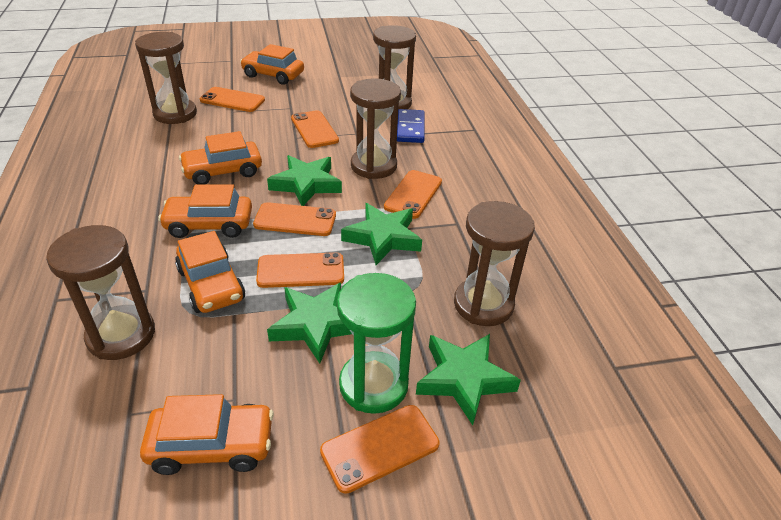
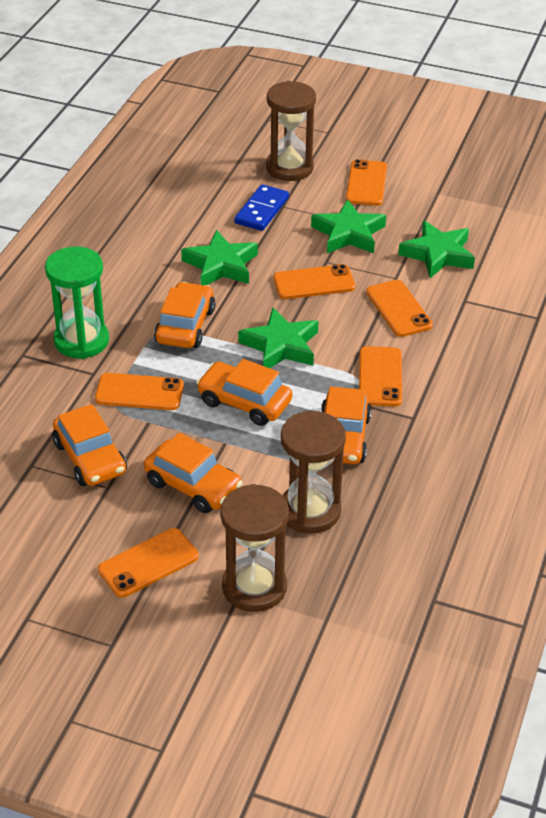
brown hourglass: 5 -> 3

